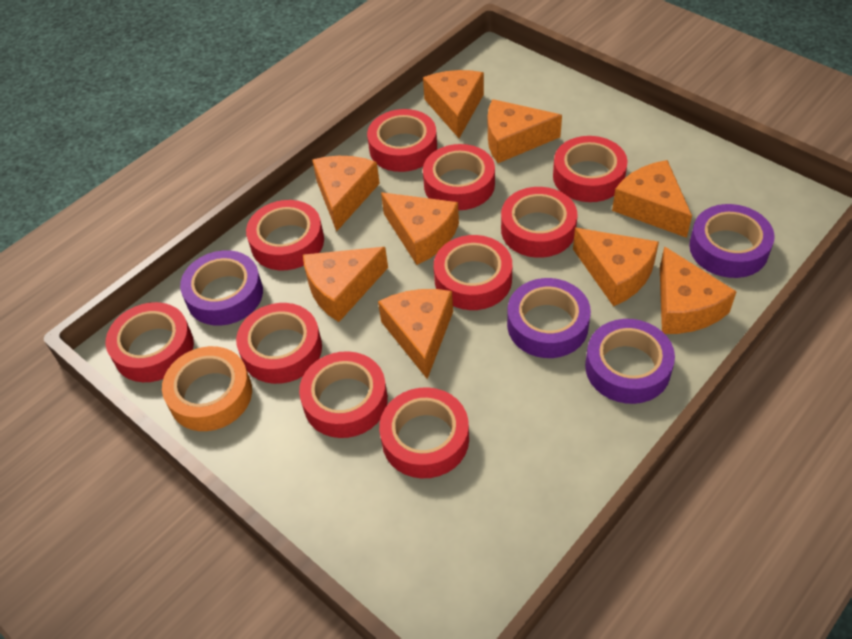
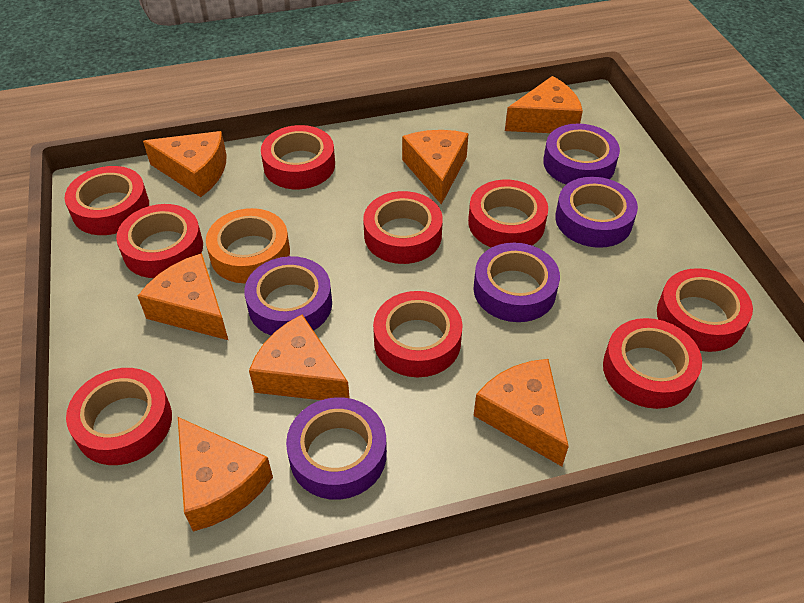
orange cheese: 9 -> 7
purple tape: 4 -> 5
red tape: 10 -> 9

